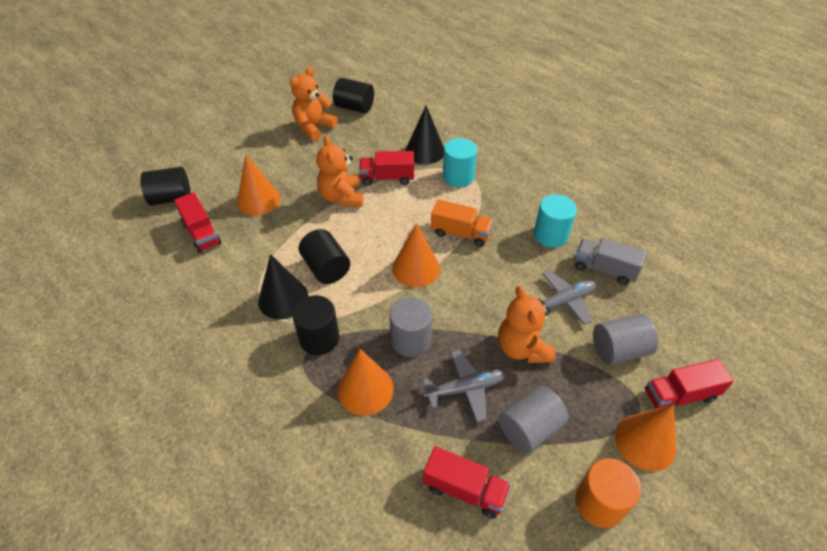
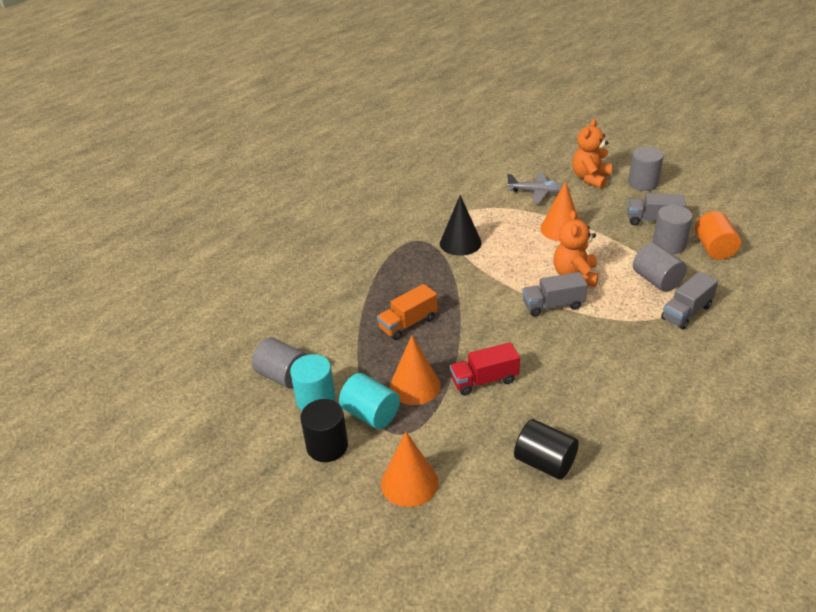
black cone: 2 -> 1
black cylinder: 4 -> 2
grey cylinder: 3 -> 4
grey plane: 2 -> 1
grey truck: 1 -> 3
orange cone: 4 -> 3
orange teddy bear: 3 -> 2
red truck: 4 -> 1

